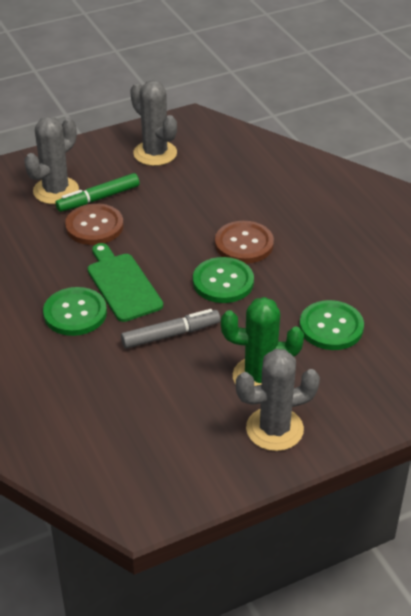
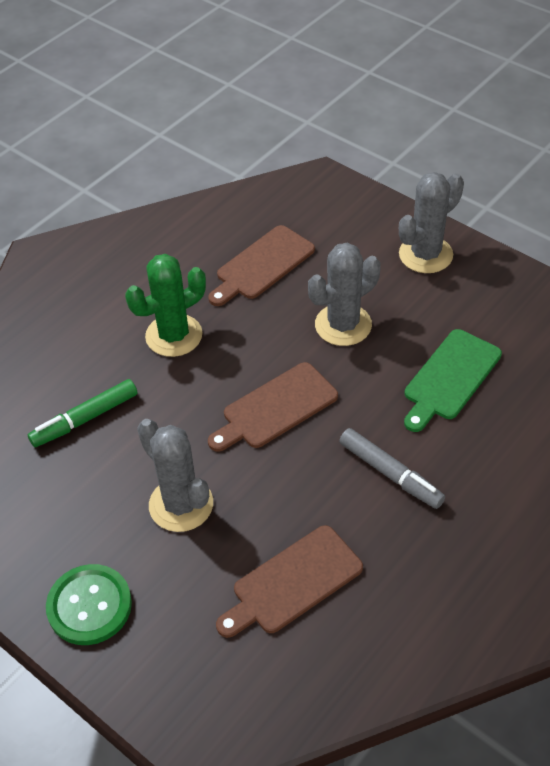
brown button: 2 -> 0
brown cutting board: 0 -> 3
green button: 3 -> 1

